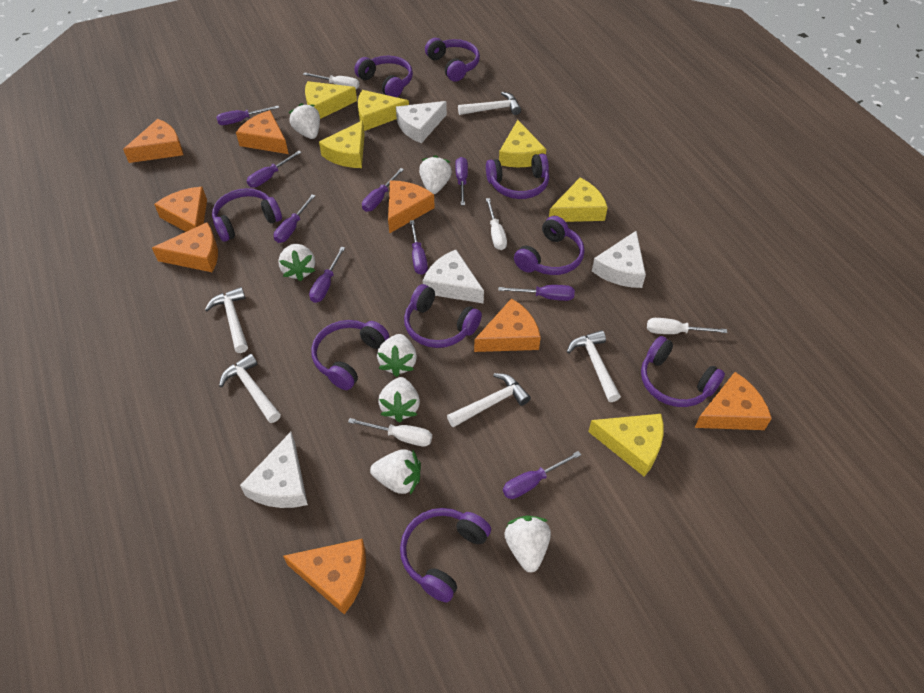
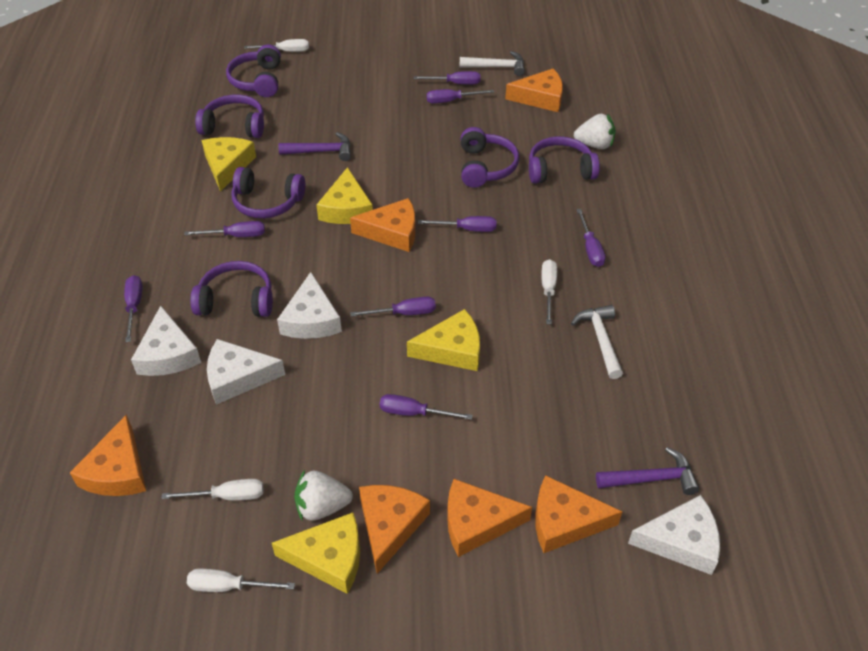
orange cheese: 8 -> 6
purple hammer: 0 -> 2
purple headphones: 9 -> 6
purple screwdriver: 9 -> 8
white hammer: 5 -> 2
white strawberry: 7 -> 2
yellow cheese: 6 -> 4

